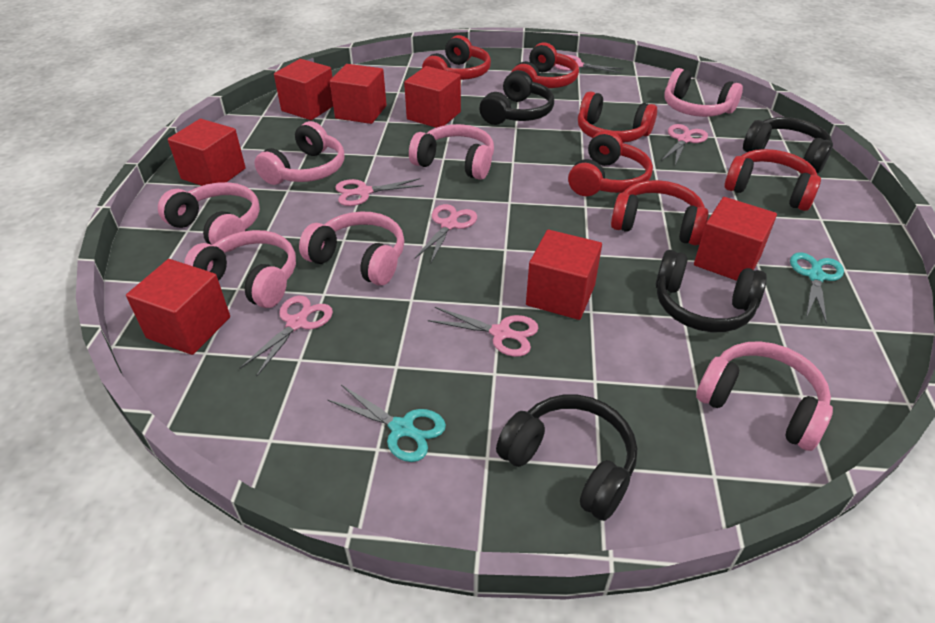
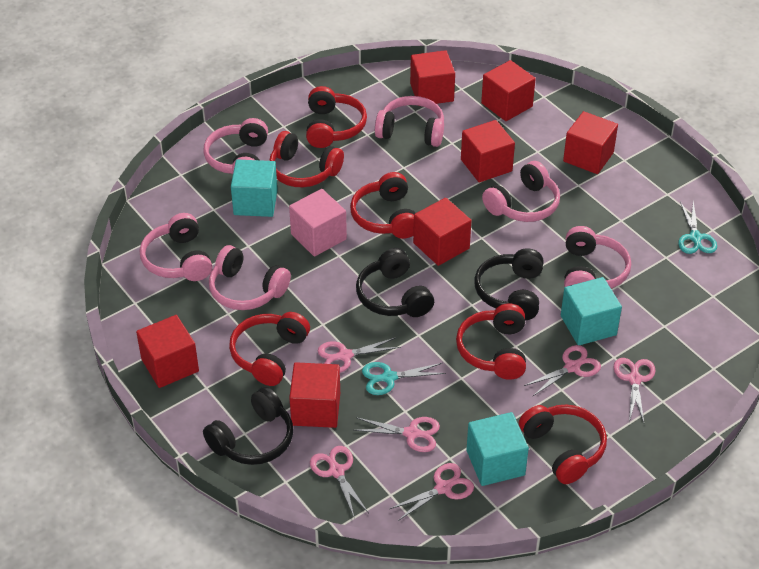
black headphones: 4 -> 3
pink cube: 0 -> 1
pink headphones: 7 -> 6
turquoise cube: 0 -> 3

